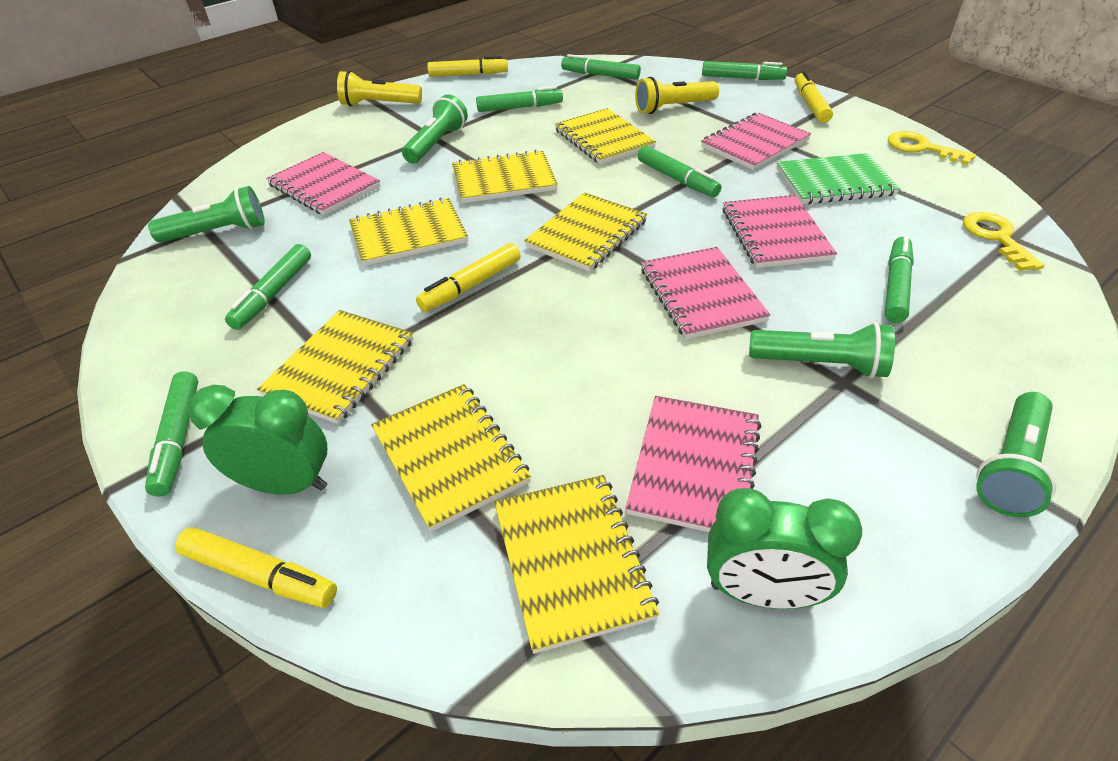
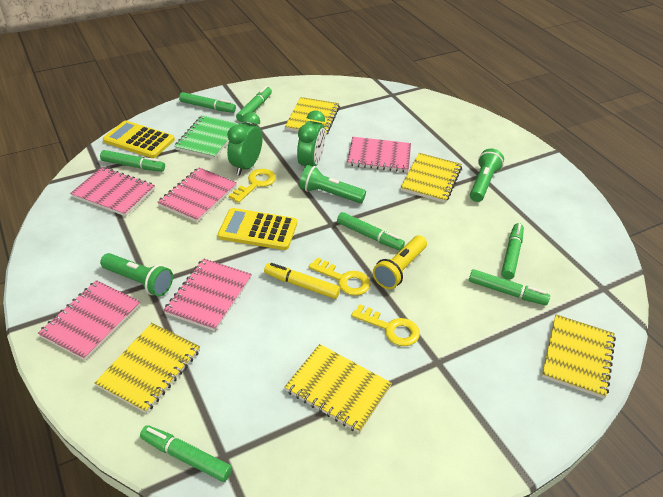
green flashlight: 4 -> 3
yellow calculator: 0 -> 2
yellow flashlight: 2 -> 1
yellow key: 2 -> 3
yellow marker: 4 -> 1
yellow notebook: 7 -> 5

